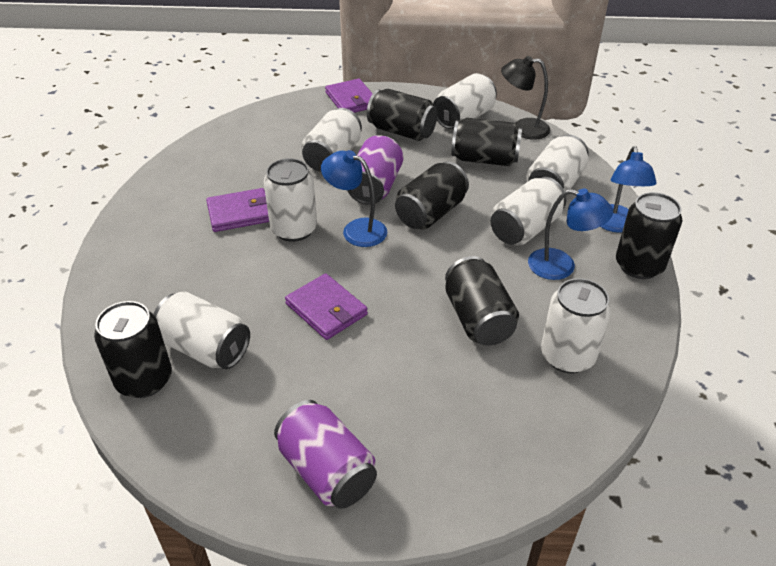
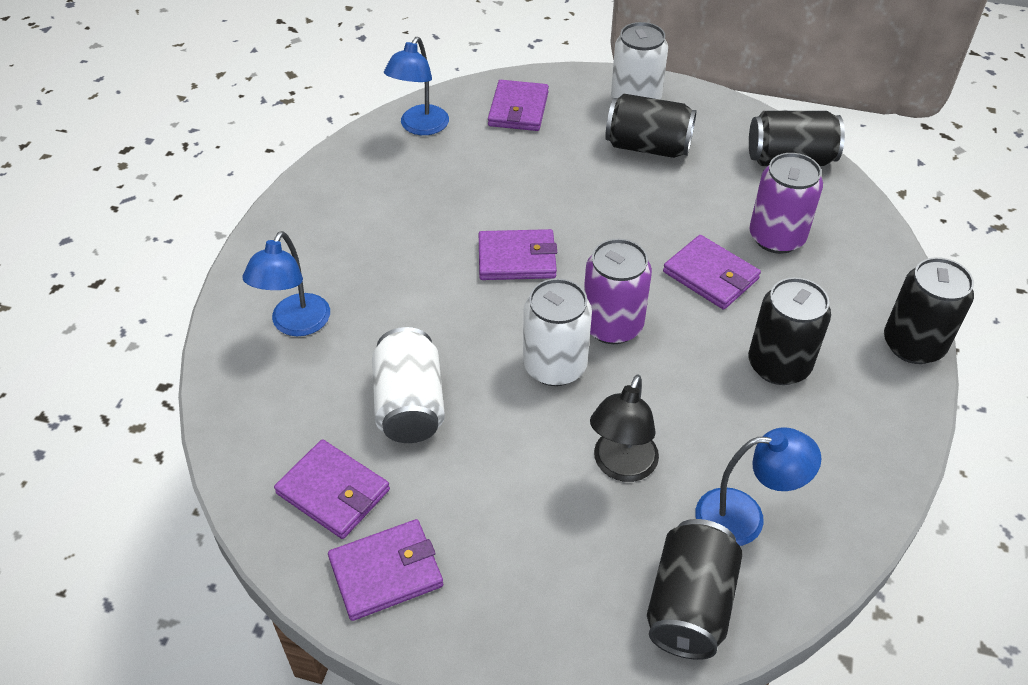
black can: 6 -> 5
purple wallet: 3 -> 5
white can: 7 -> 3

